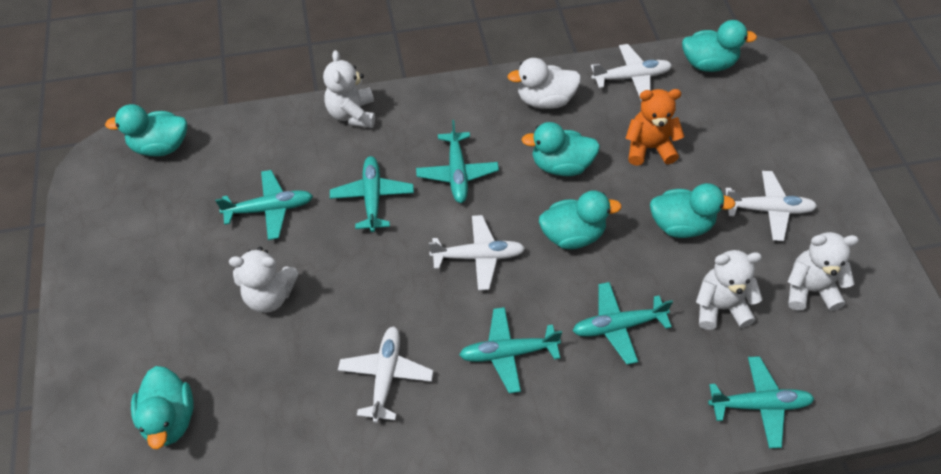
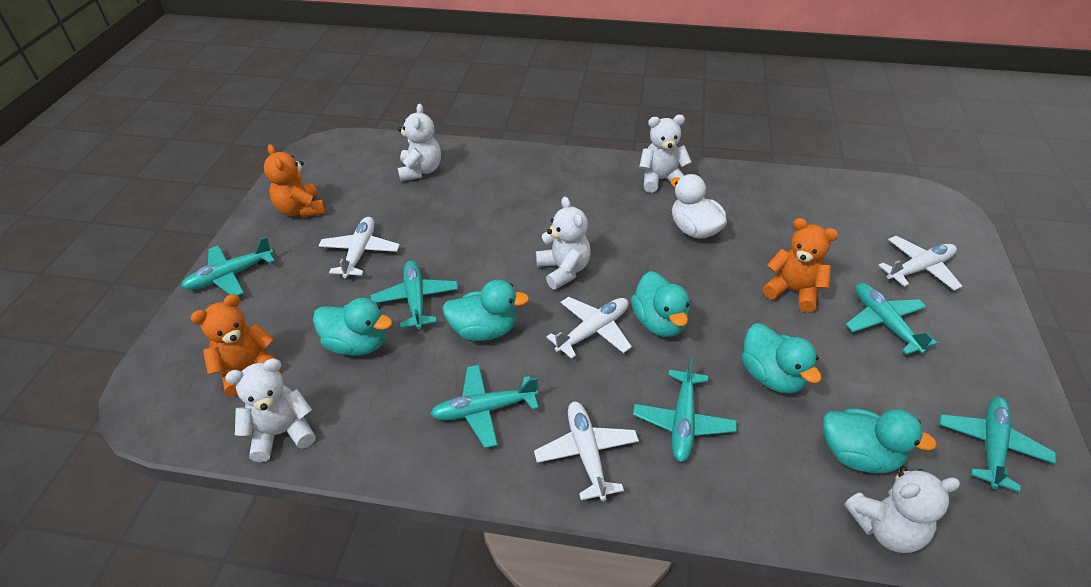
orange teddy bear: 1 -> 3
turquoise duck: 6 -> 5
white teddy bear: 4 -> 5

